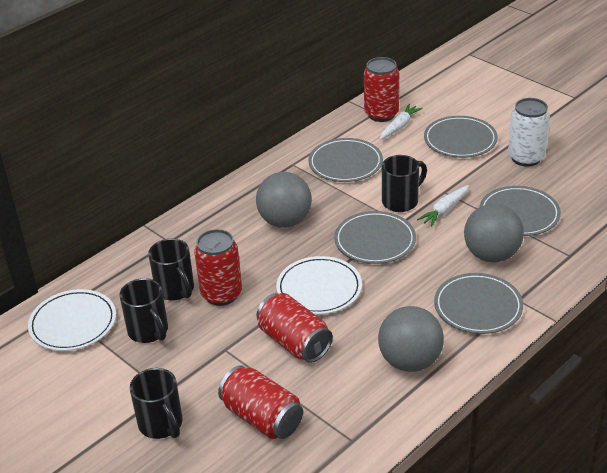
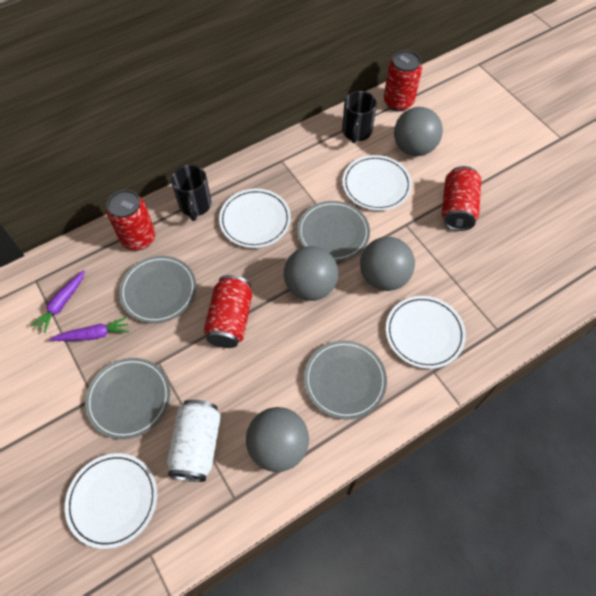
black mug: 4 -> 2
grey ball: 3 -> 4
grey plate: 5 -> 4
purple carrot: 0 -> 2
white carrot: 2 -> 0
white plate: 2 -> 4

